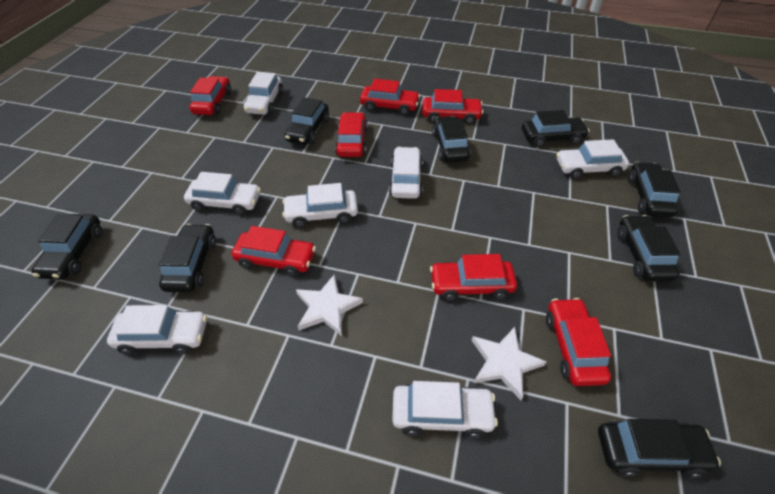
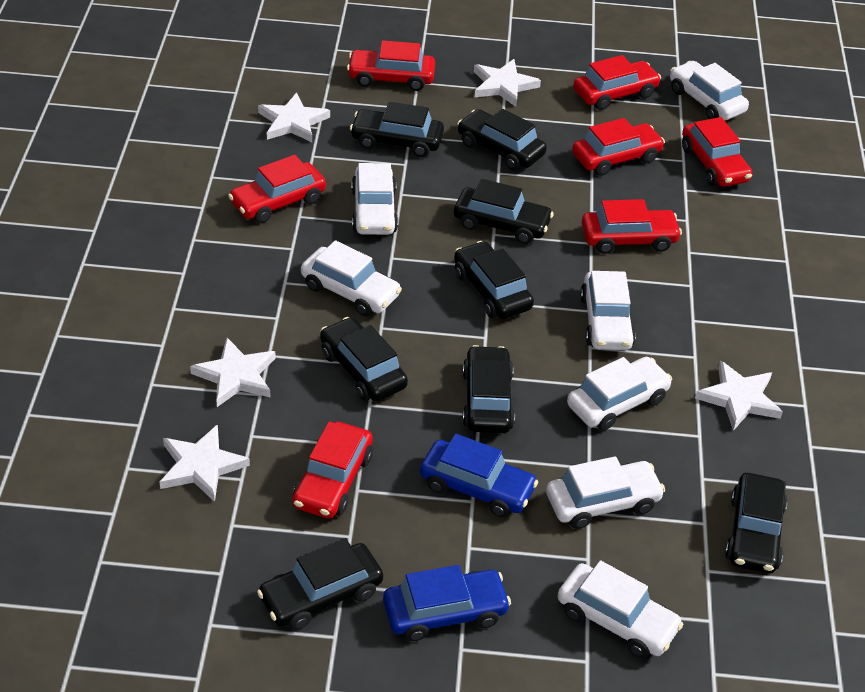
blue car: 0 -> 2
white star: 2 -> 5

